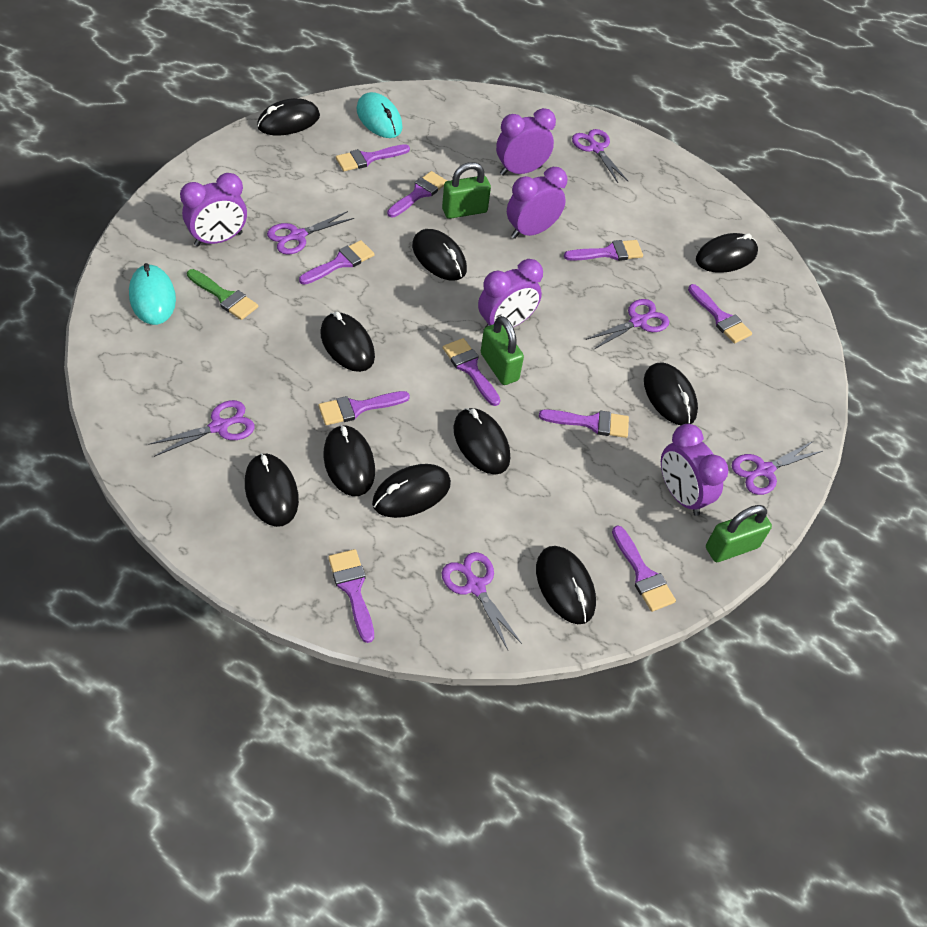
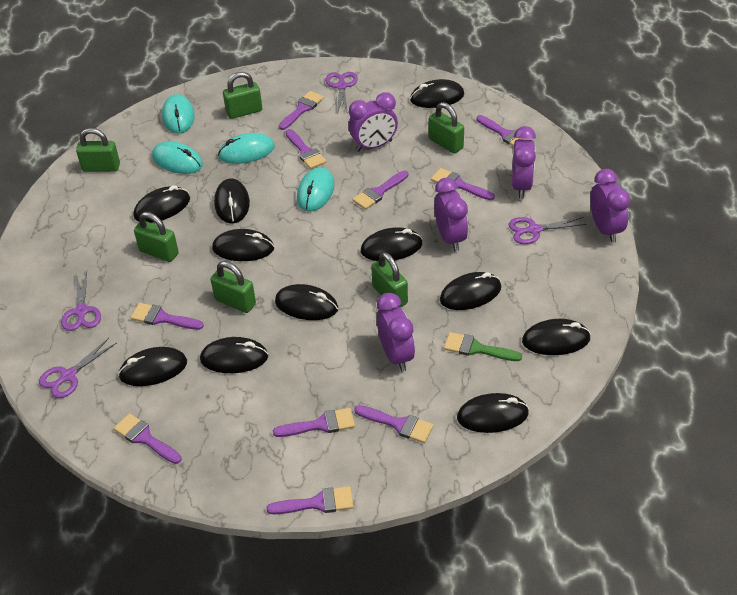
black mouse: 10 -> 11
green padlock: 3 -> 6
purple scissors: 6 -> 4
turquoise mouse: 2 -> 4

